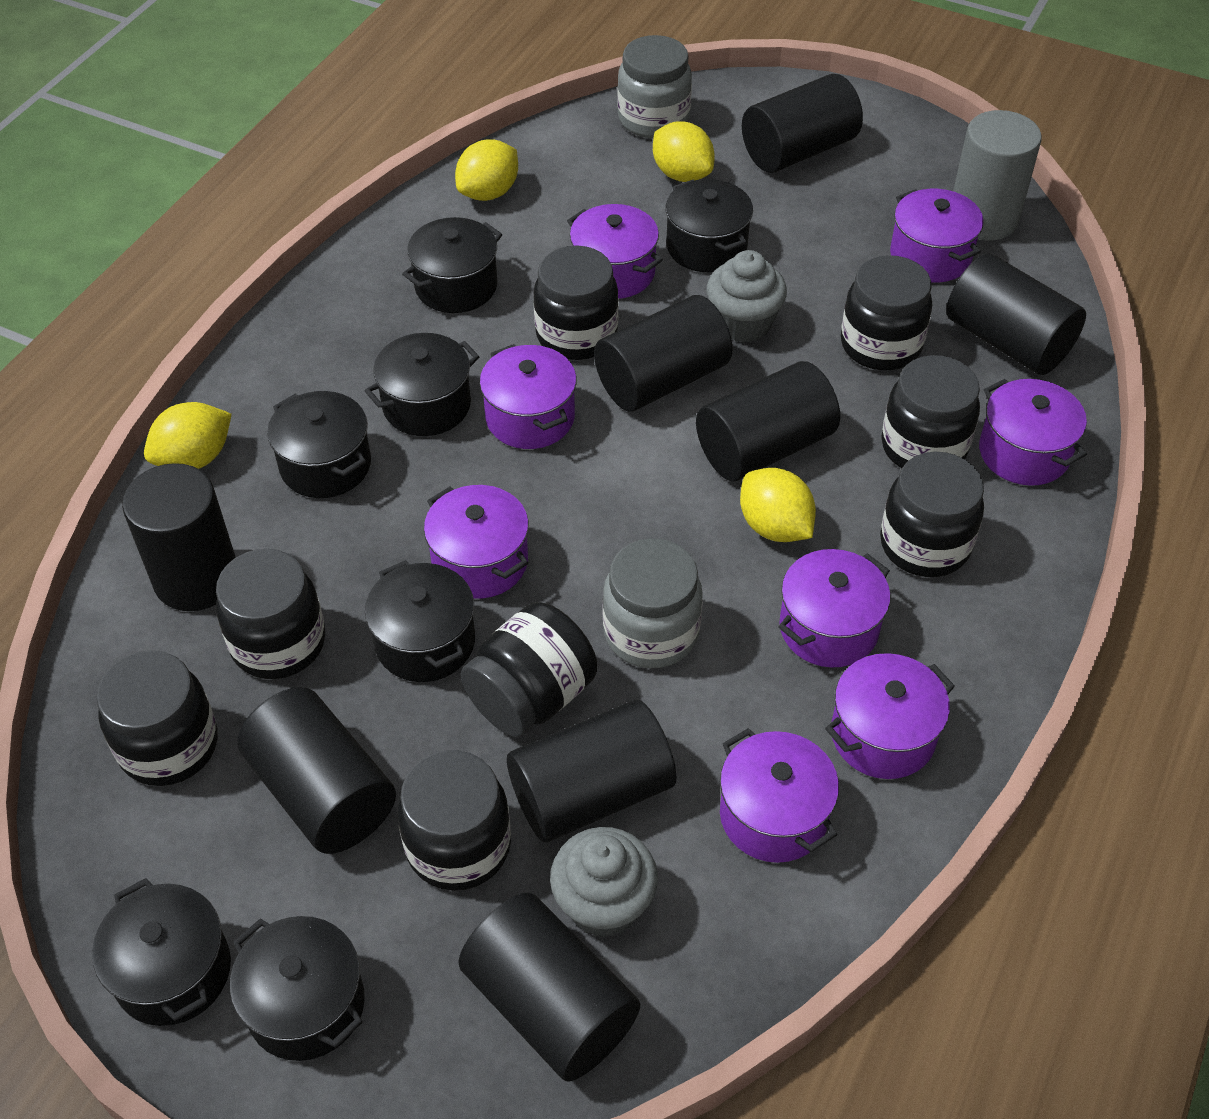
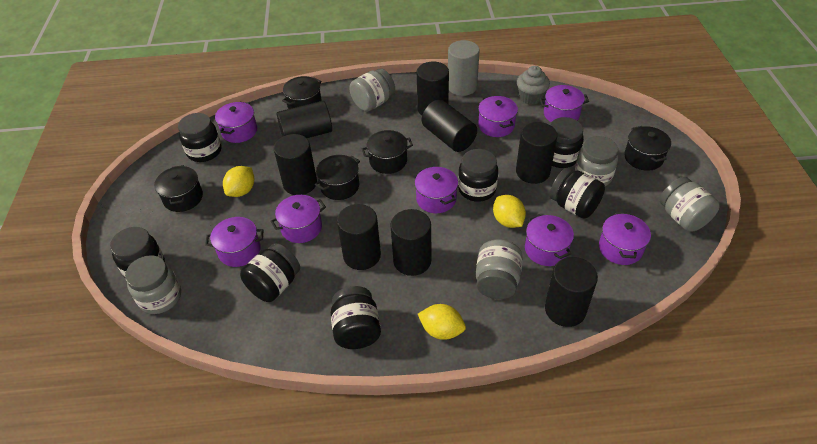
black jar: 8 -> 7
black pot: 7 -> 5
grey cupcake: 2 -> 1
grey jar: 2 -> 5
yellow lemon: 4 -> 3

